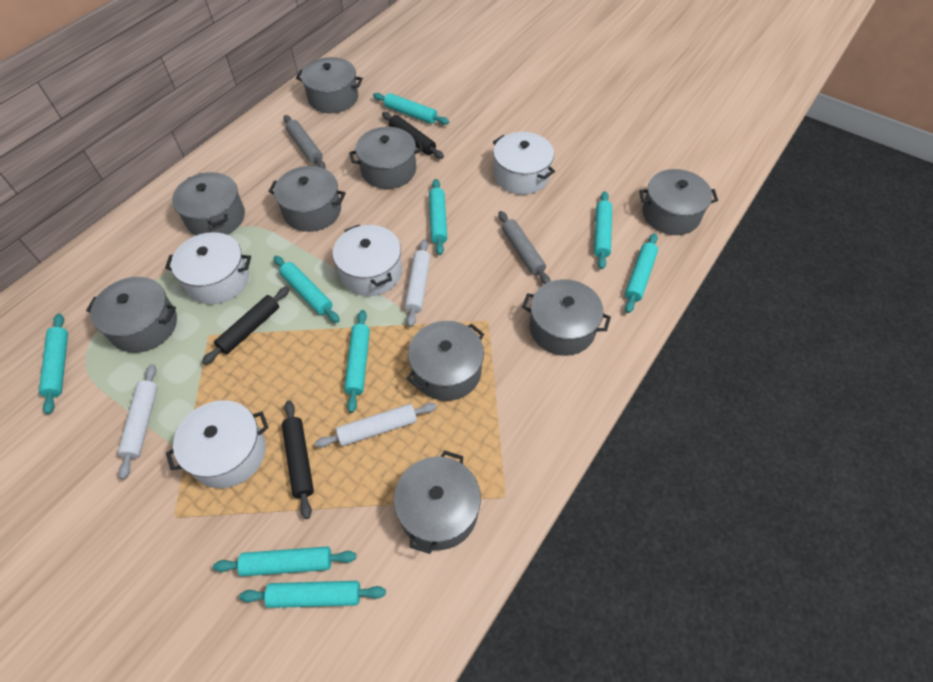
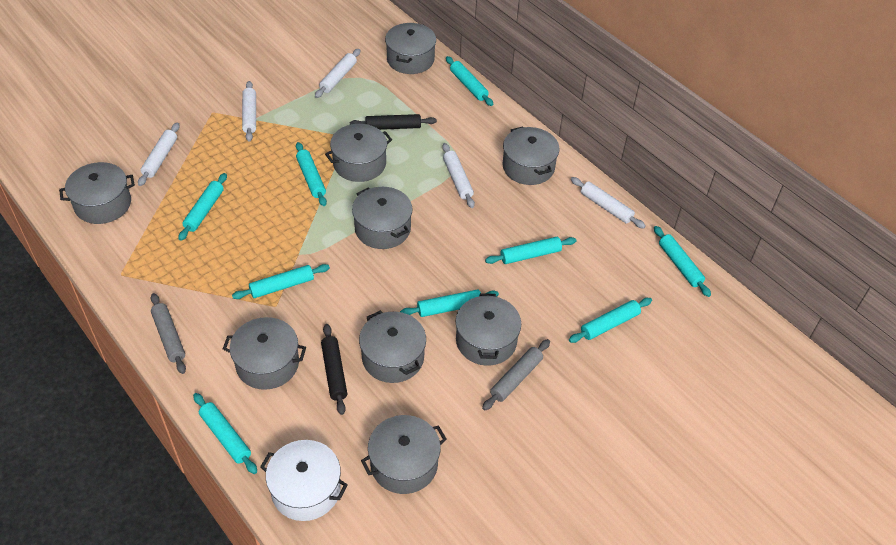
black rolling pin: 3 -> 2
white pot: 4 -> 1
white rolling pin: 3 -> 5

